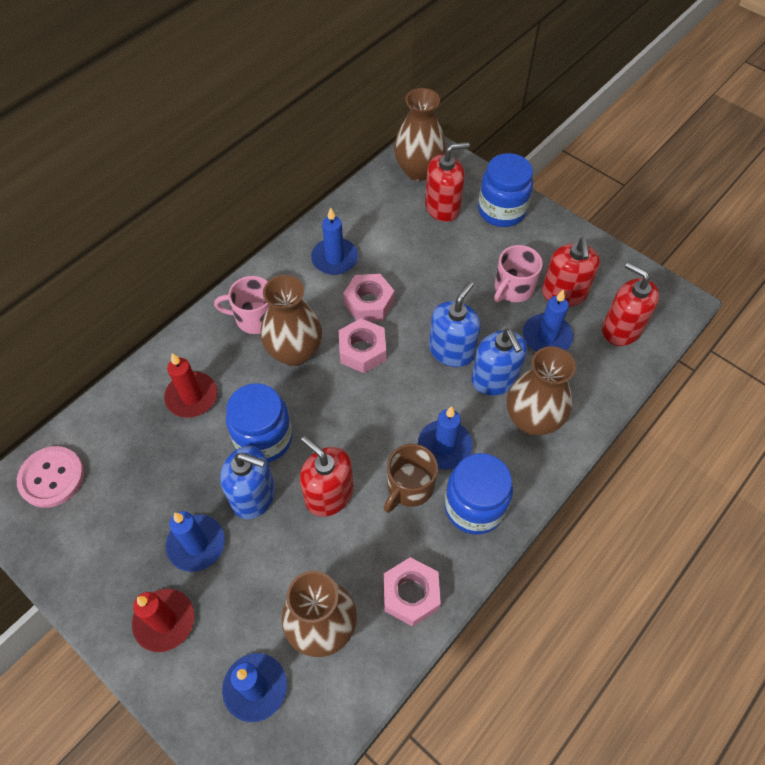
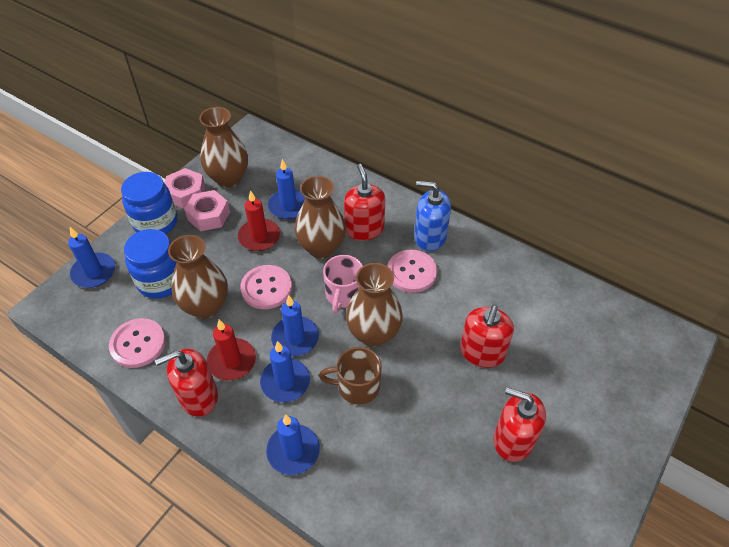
blue jar: 3 -> 2
blue soap dispenser: 3 -> 1
pink button: 1 -> 3
pink mug: 2 -> 1
pink nut: 3 -> 2

